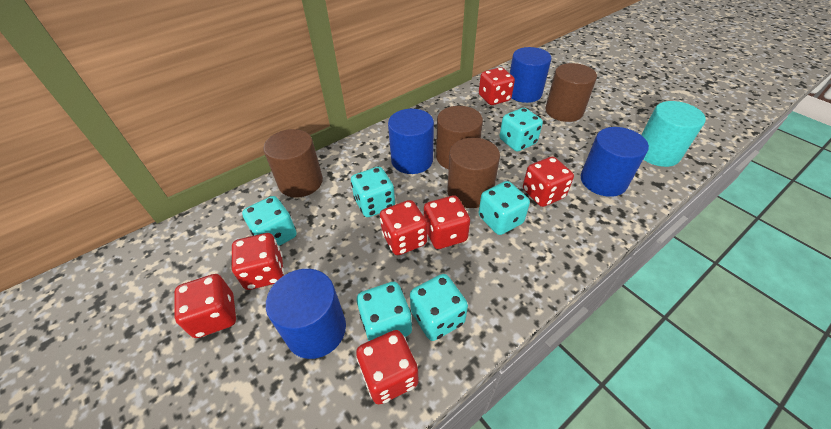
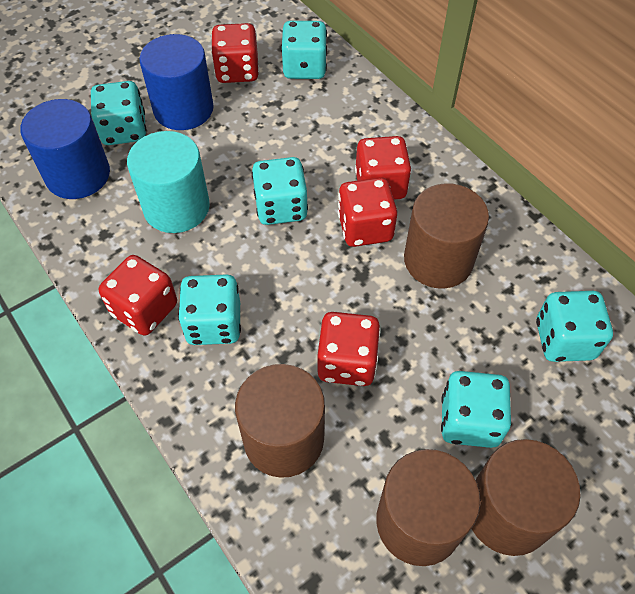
blue cylinder: 4 -> 2
red dice: 7 -> 5

